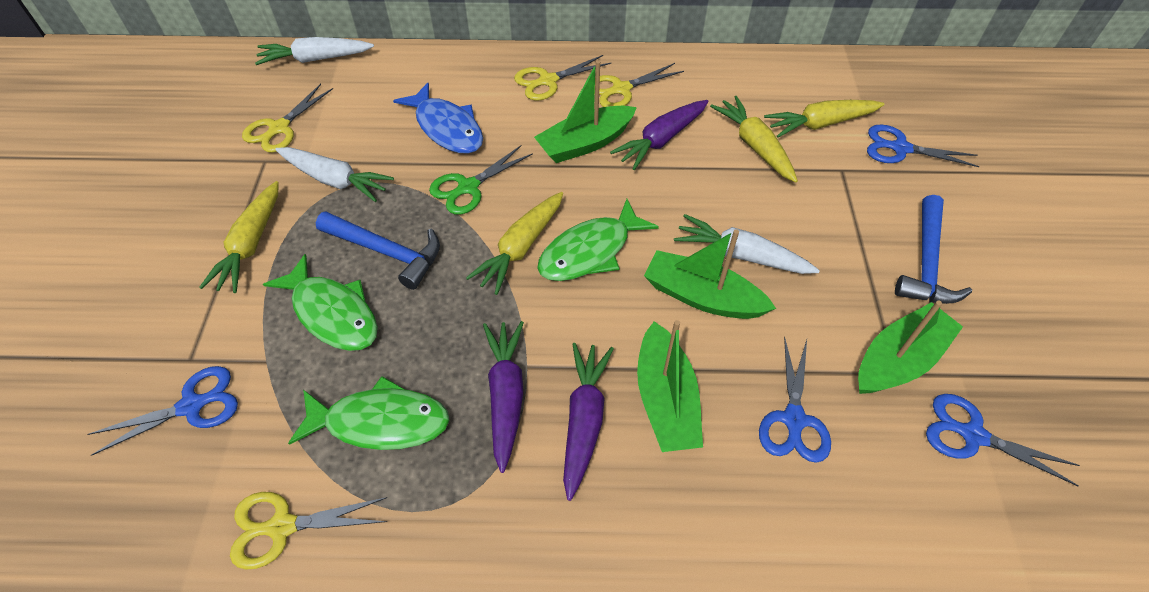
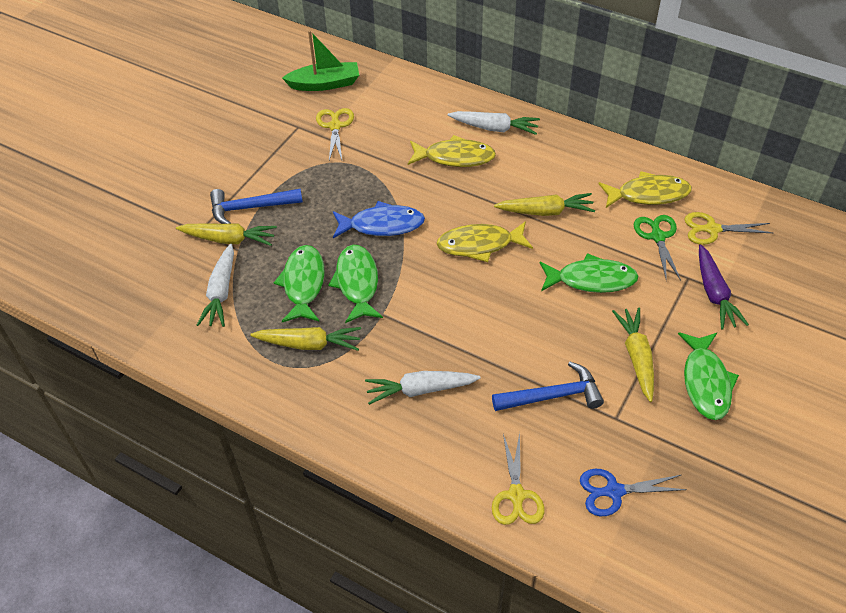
blue scissors: 4 -> 1
green boat: 4 -> 1
green fish: 3 -> 4
purple carrot: 3 -> 1
yellow fish: 0 -> 3
yellow scissors: 4 -> 3

